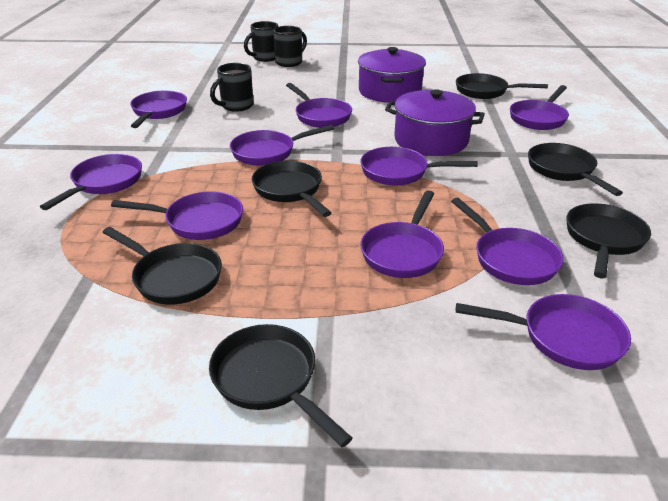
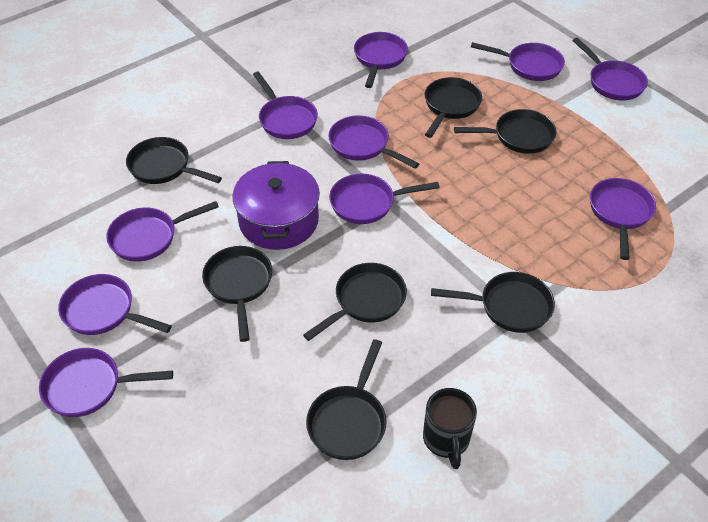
black mug: 3 -> 1
black pan: 6 -> 7
purple pot: 2 -> 1

